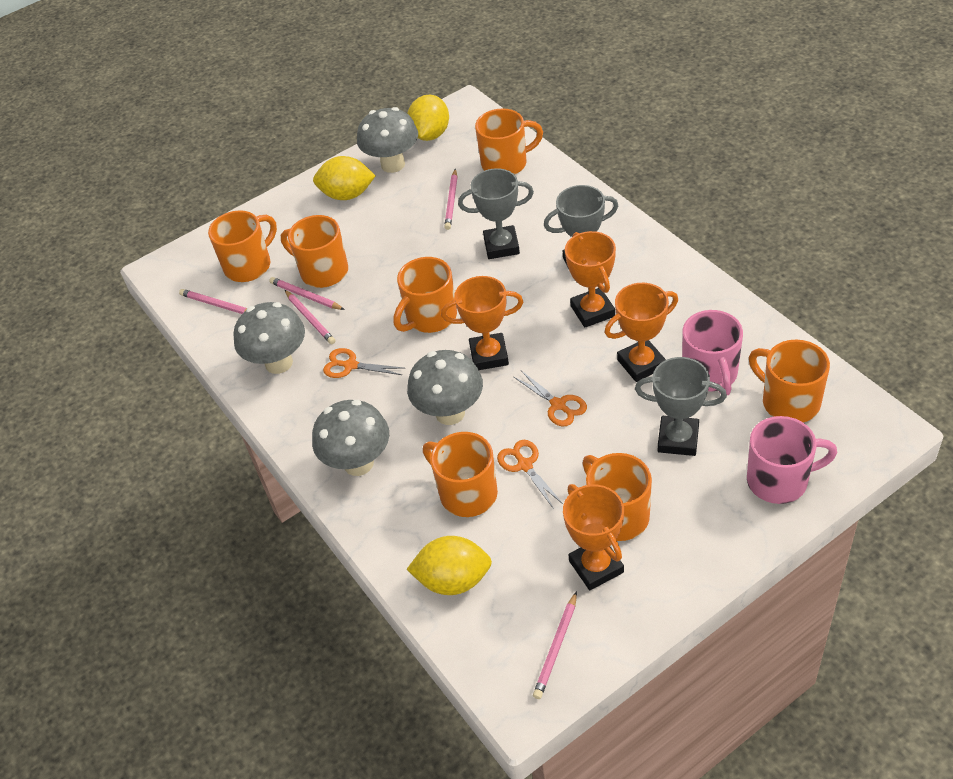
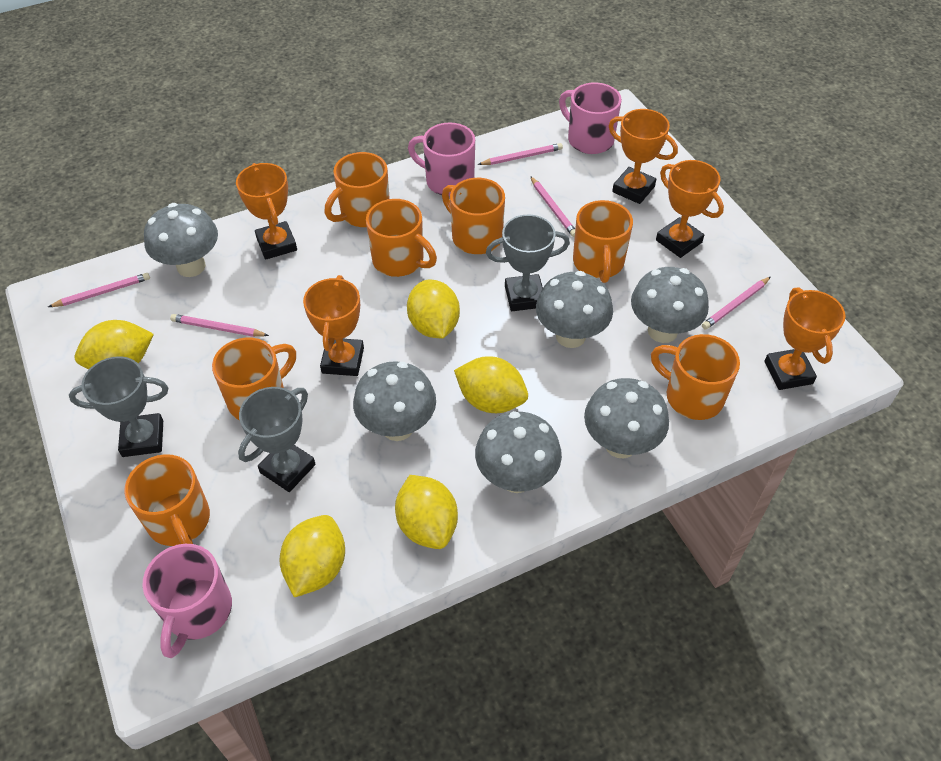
grey mushroom: 4 -> 6
orange scissors: 3 -> 0
orange trophy: 4 -> 5
pink mug: 2 -> 3
yellow lemon: 3 -> 5

